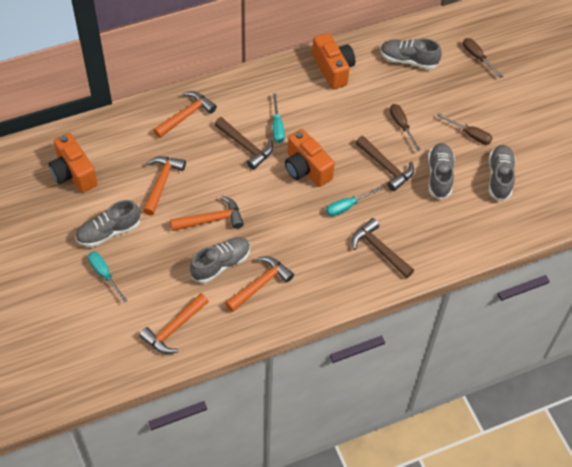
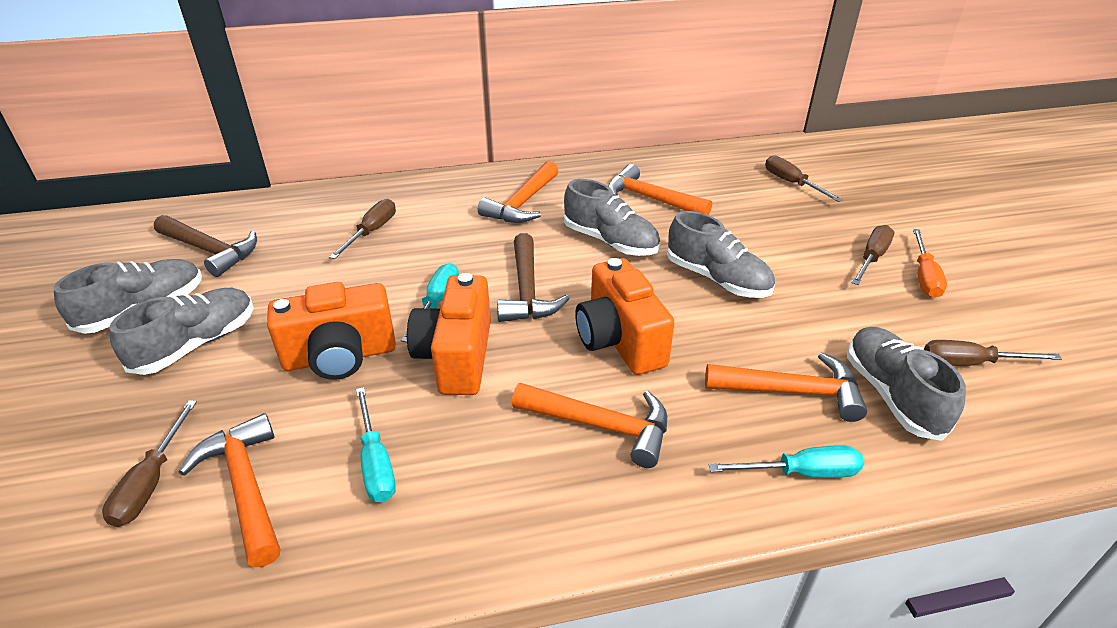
brown hammer: 3 -> 2
brown screwdriver: 3 -> 5
orange screwdriver: 0 -> 1

